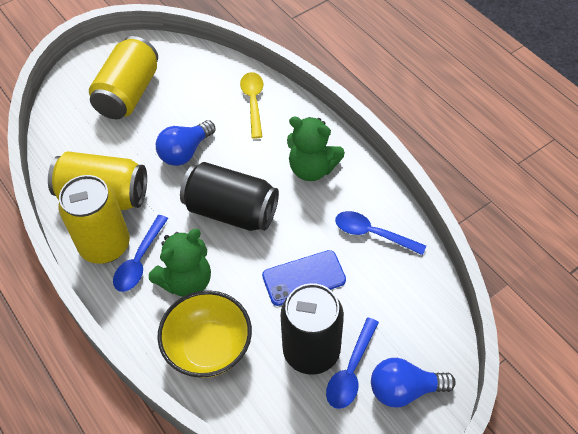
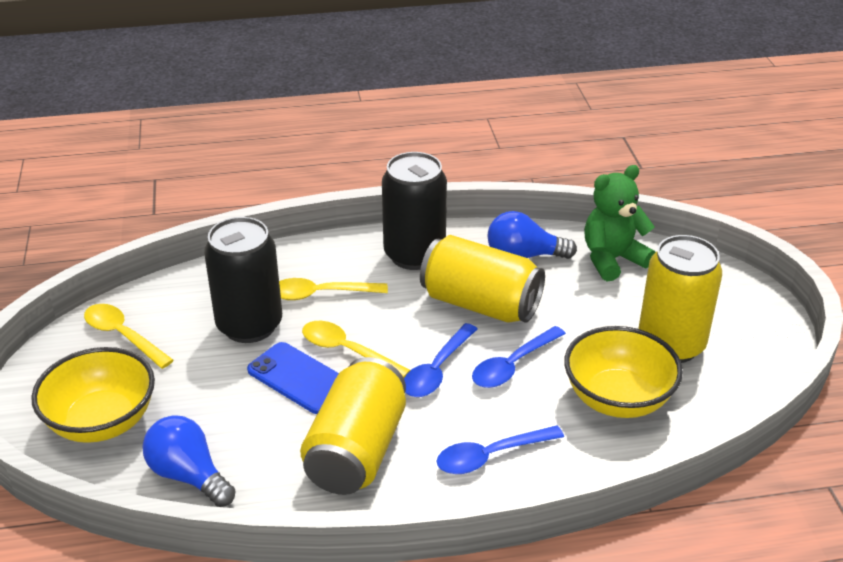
green teddy bear: 2 -> 1
yellow bowl: 1 -> 2
yellow spoon: 1 -> 3

